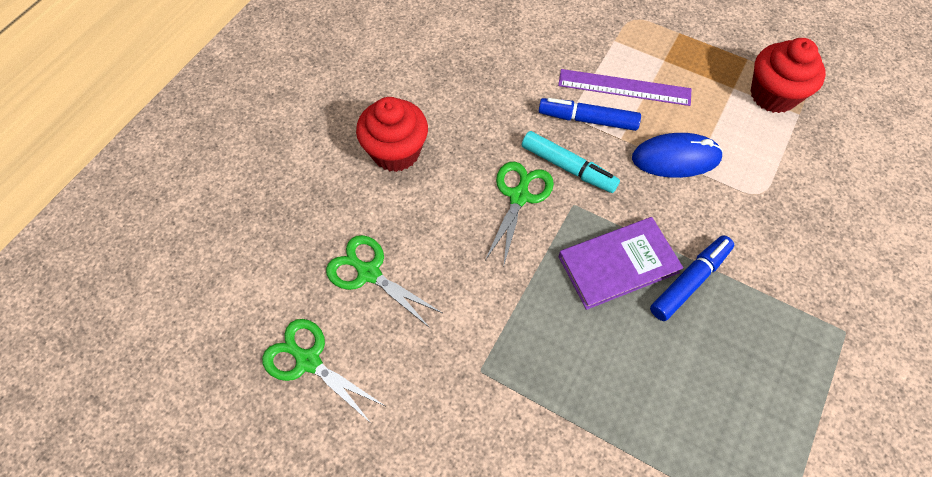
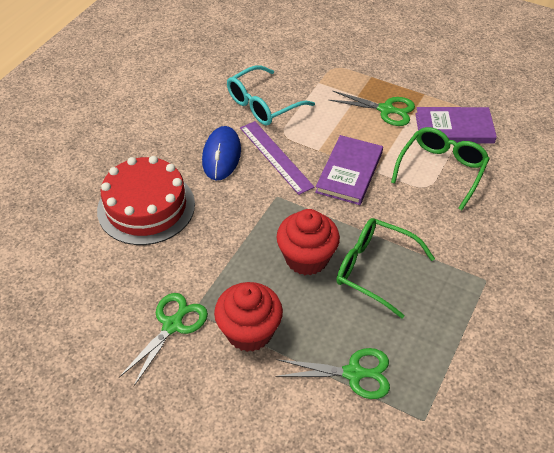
blue marker: 2 -> 0
green glasses: 0 -> 2
purple book: 1 -> 2
red cake: 0 -> 1
turquoise glasses: 0 -> 1
turquoise marker: 1 -> 0

